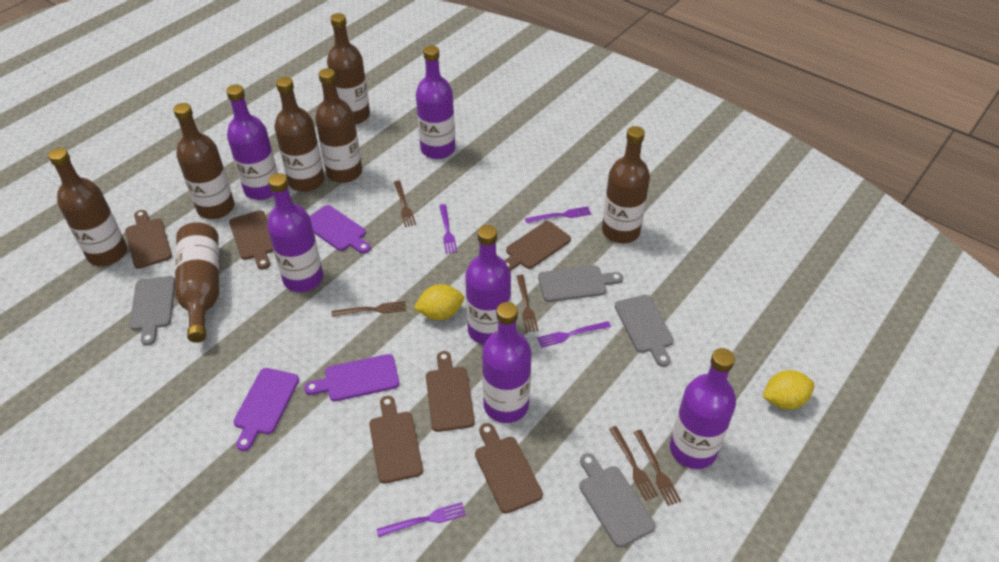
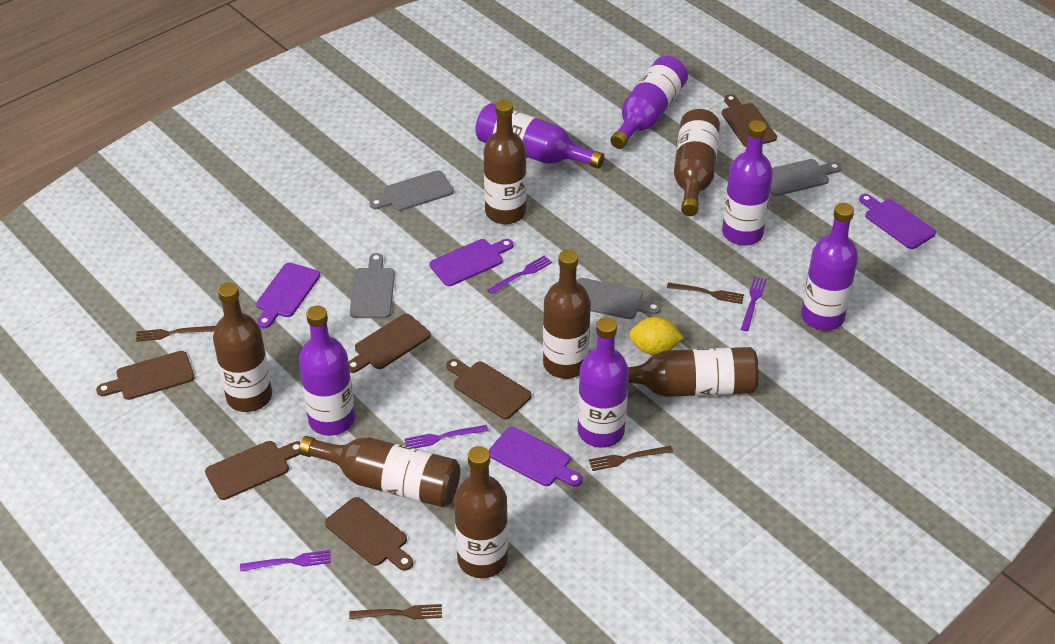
brown fork: 5 -> 4
purple cutting board: 3 -> 4
yellow lemon: 2 -> 1

